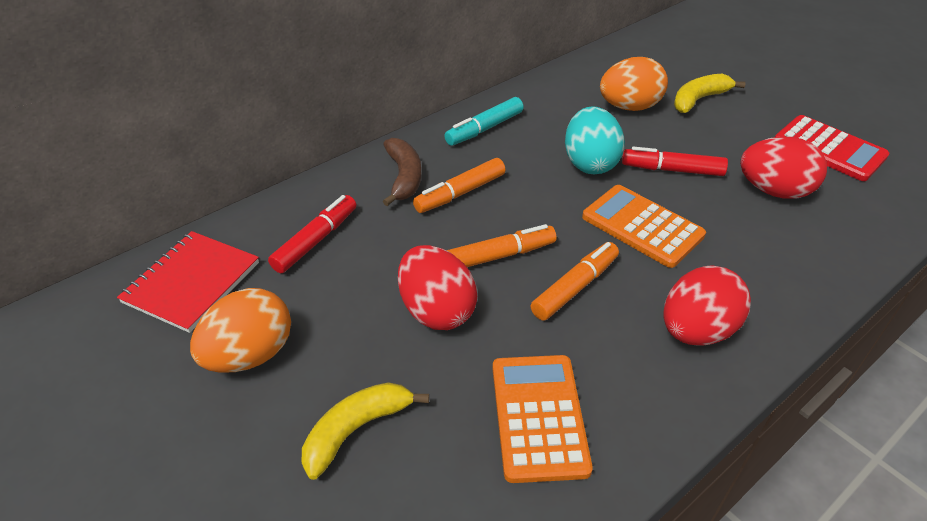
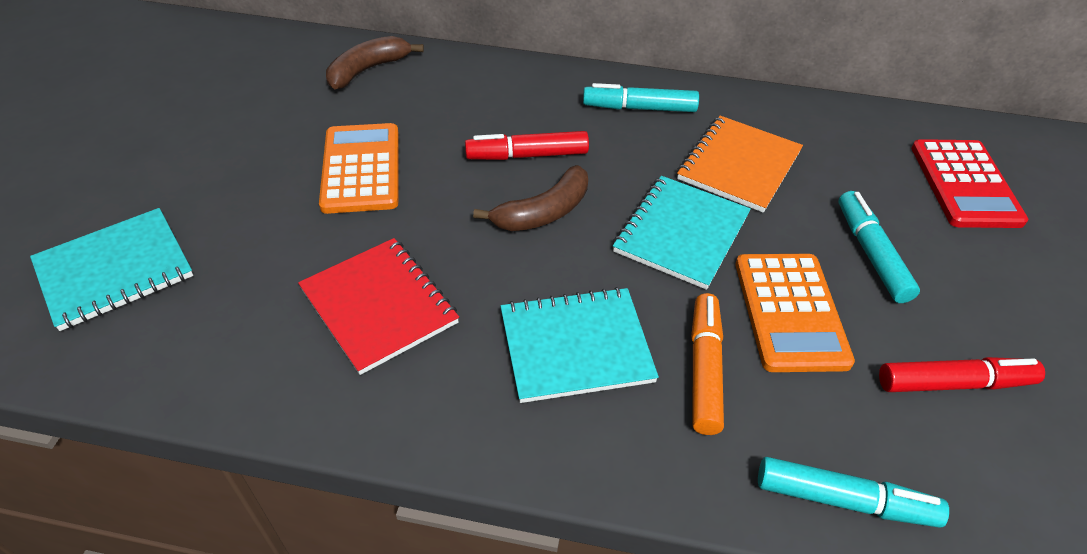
brown banana: 1 -> 2
orange egg: 2 -> 0
orange marker: 3 -> 1
orange notebook: 0 -> 1
red egg: 3 -> 0
turquoise egg: 1 -> 0
turquoise marker: 1 -> 3
turquoise notebook: 0 -> 3
yellow banana: 2 -> 0

